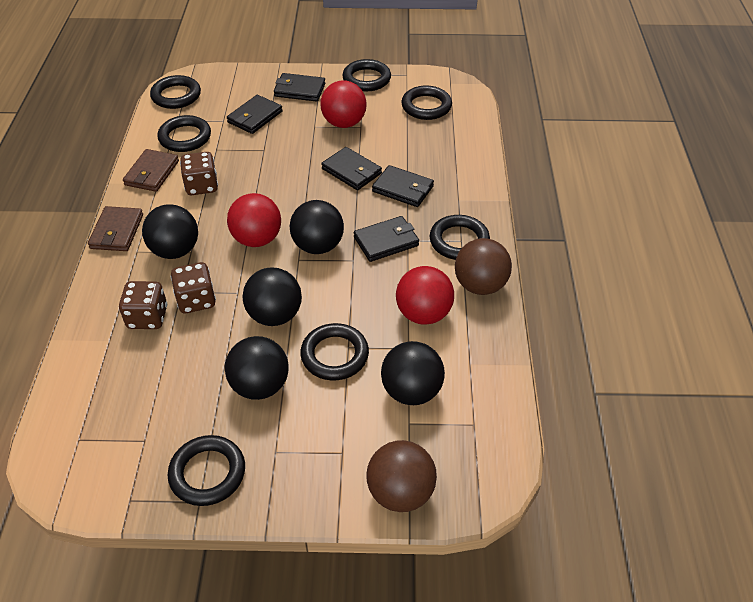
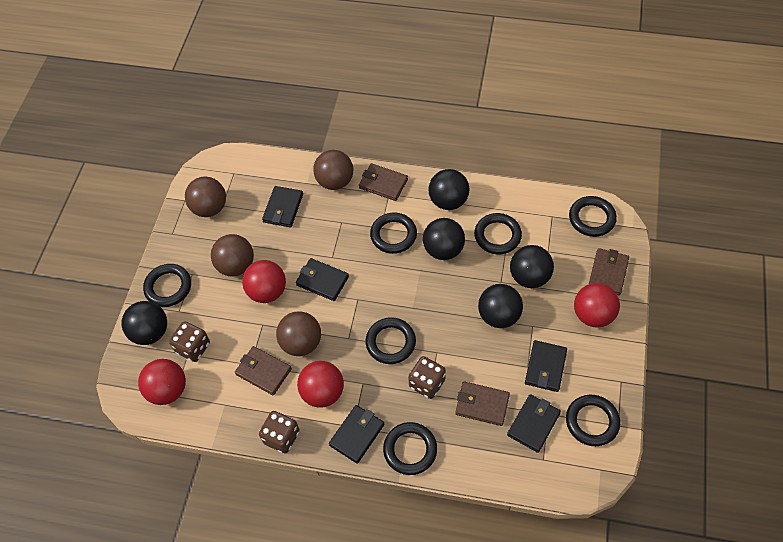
brown ball: 2 -> 4
brown wallet: 2 -> 4
red ball: 3 -> 4

